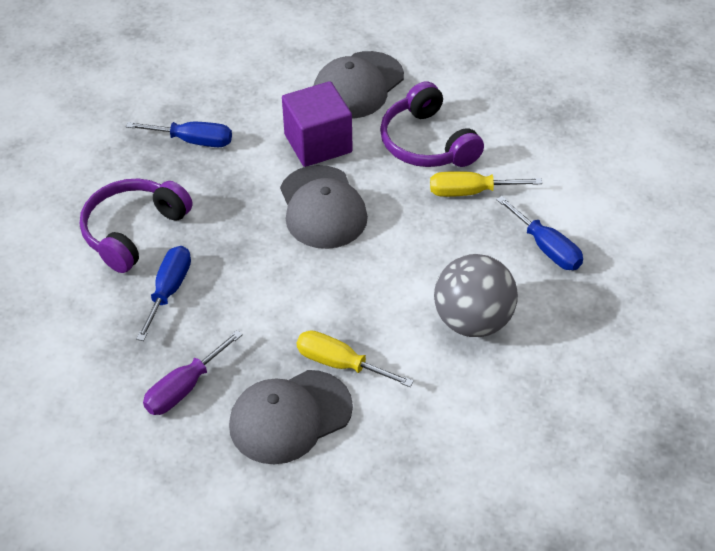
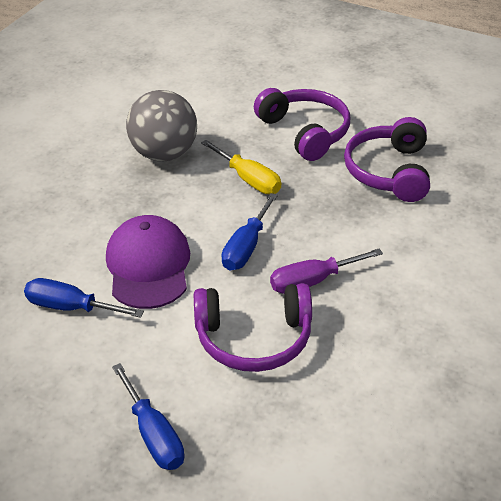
grey cap: 3 -> 0
purple cap: 0 -> 1
purple cube: 1 -> 0
purple headphones: 2 -> 3
yellow screwdriver: 2 -> 1

